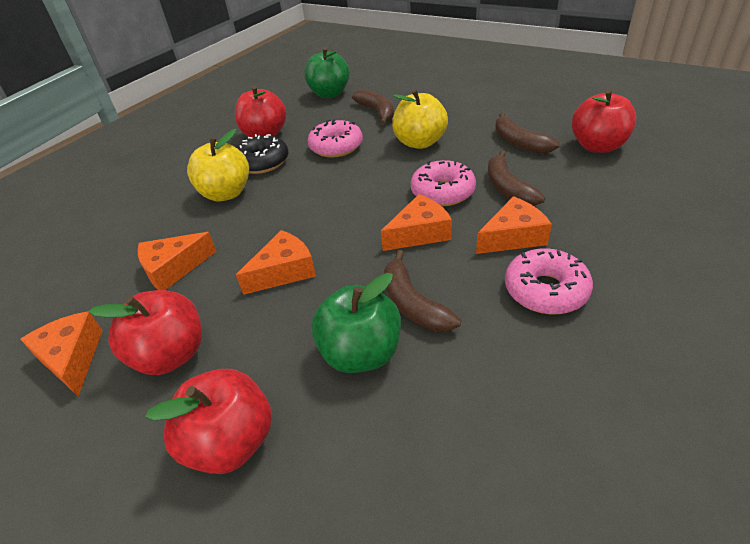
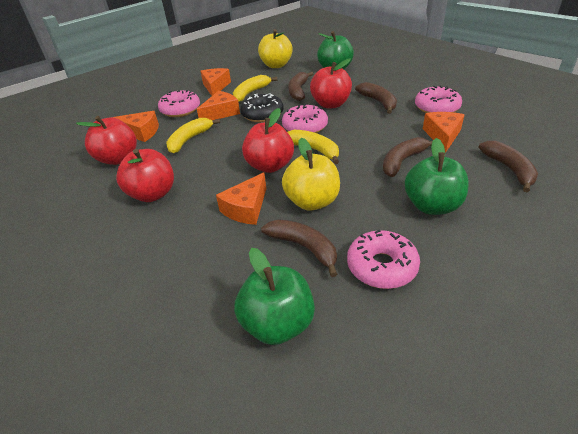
brown banana: 4 -> 5
green apple: 2 -> 3
pink donut: 3 -> 4
yellow banana: 0 -> 3

